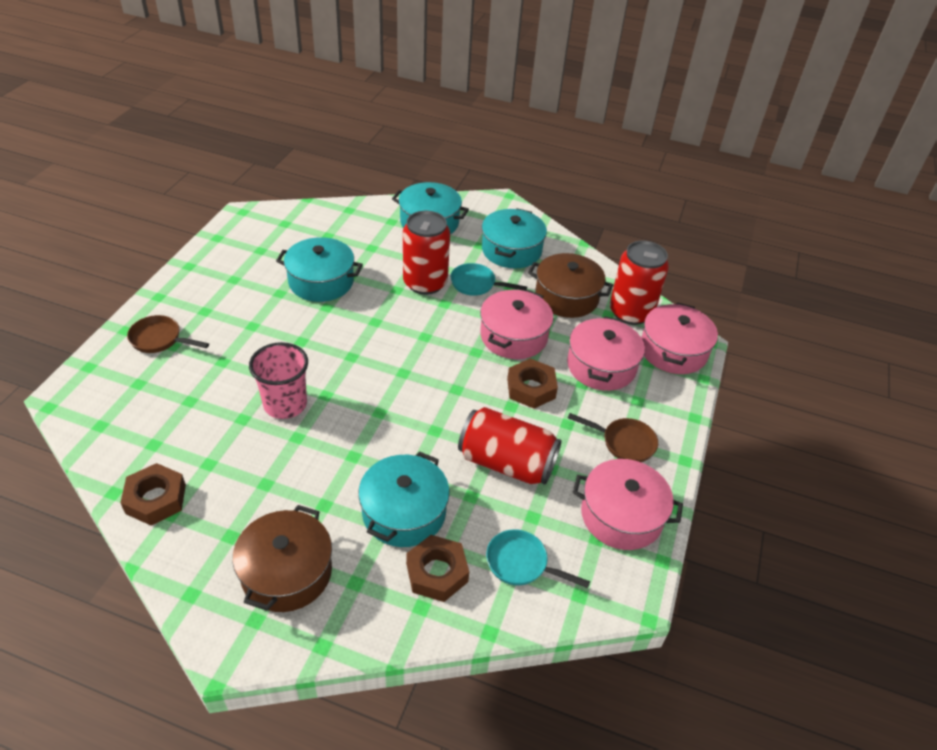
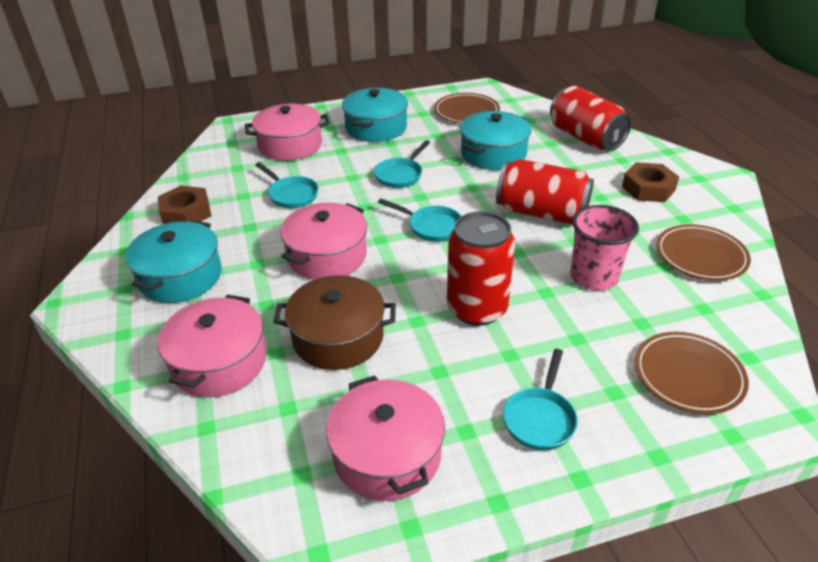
brown nut: 3 -> 2
brown pan: 2 -> 0
brown plate: 0 -> 3
brown pot: 2 -> 1
turquoise pan: 2 -> 4
turquoise pot: 4 -> 3

